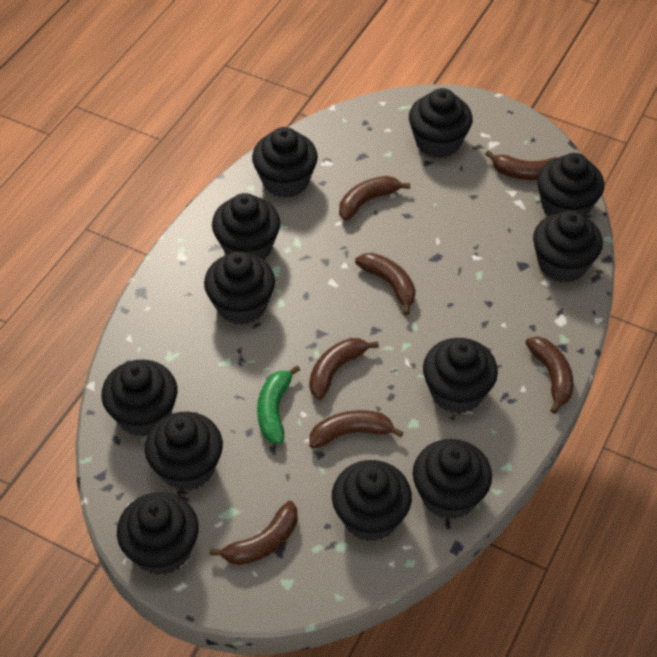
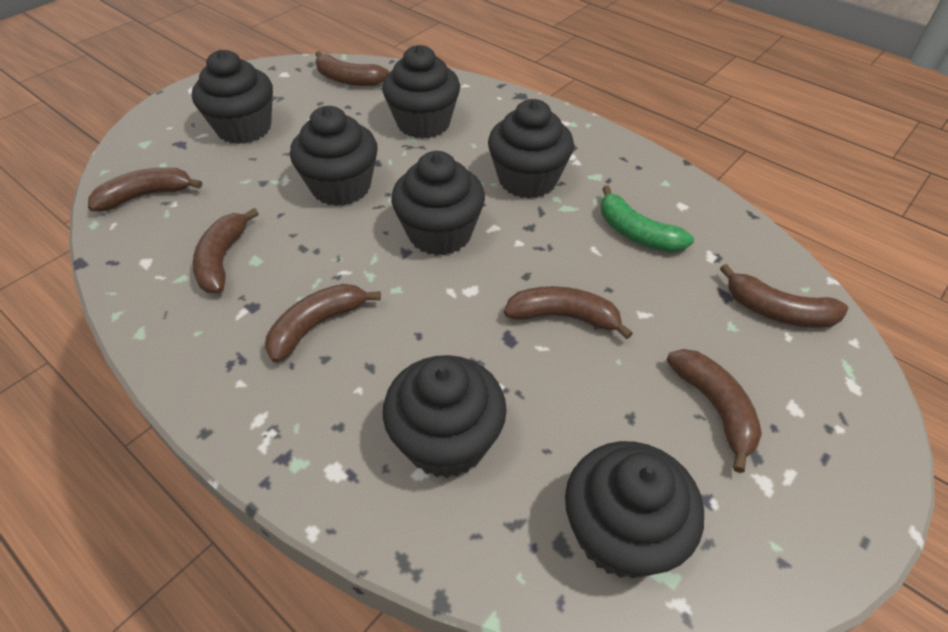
black cupcake: 12 -> 7

